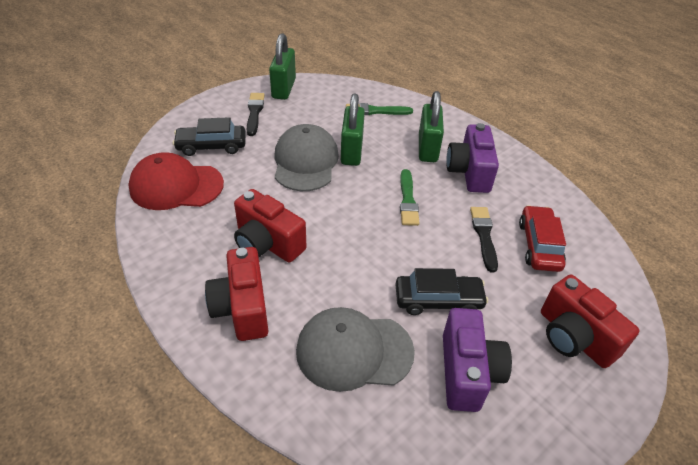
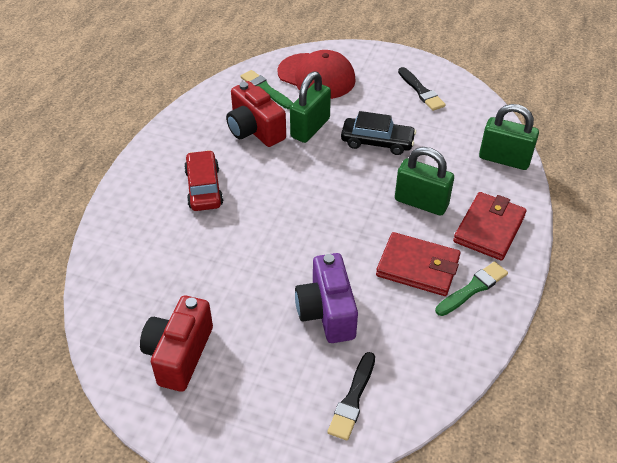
black car: 2 -> 1
grey cap: 2 -> 0
purple camera: 2 -> 1
red camera: 3 -> 2
red wallet: 0 -> 2

